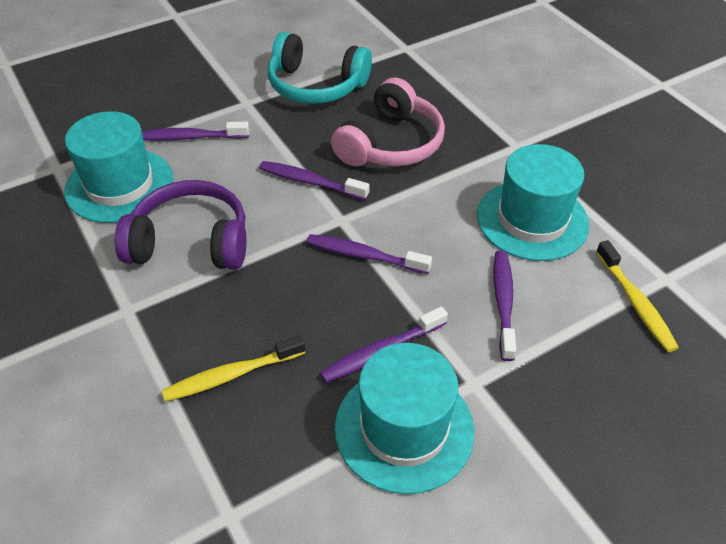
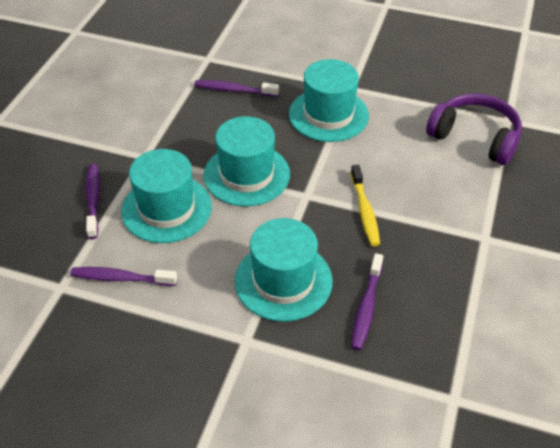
pink headphones: 1 -> 0
purple toothbrush: 5 -> 4
turquoise hat: 3 -> 4
turquoise headphones: 1 -> 0
yellow toothbrush: 2 -> 1

